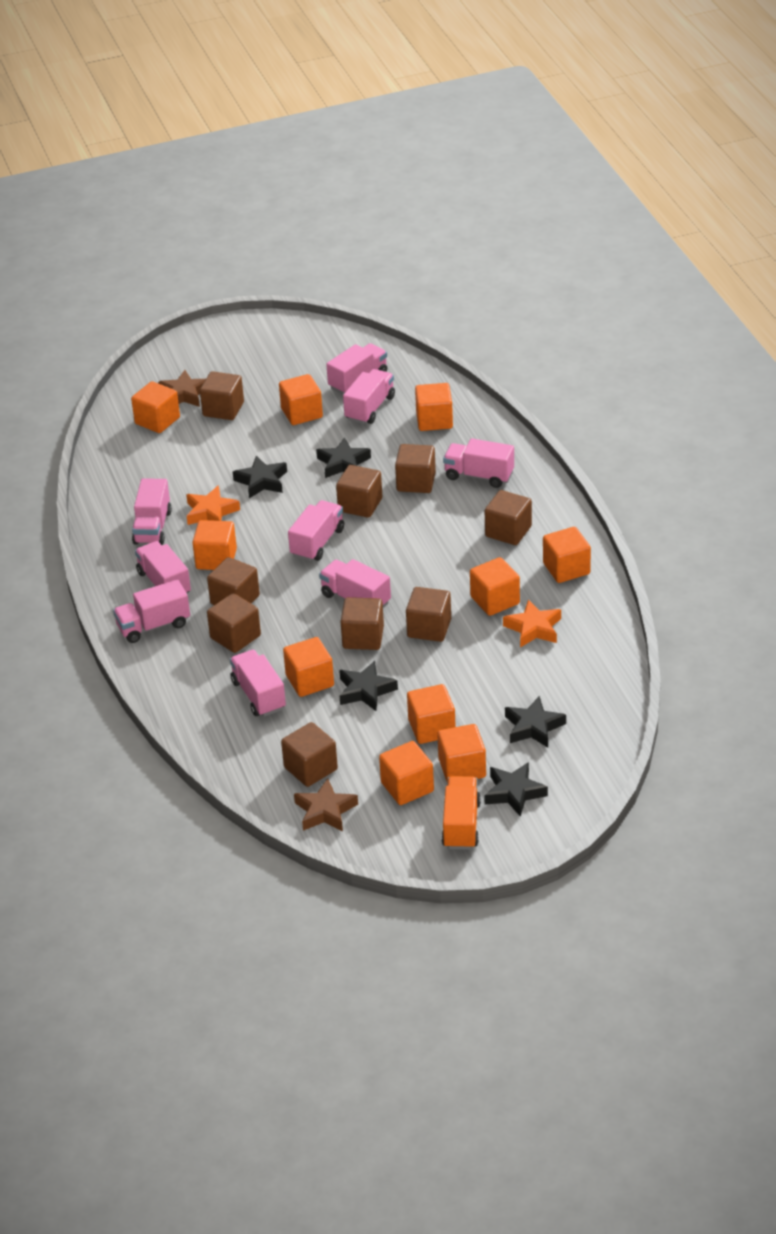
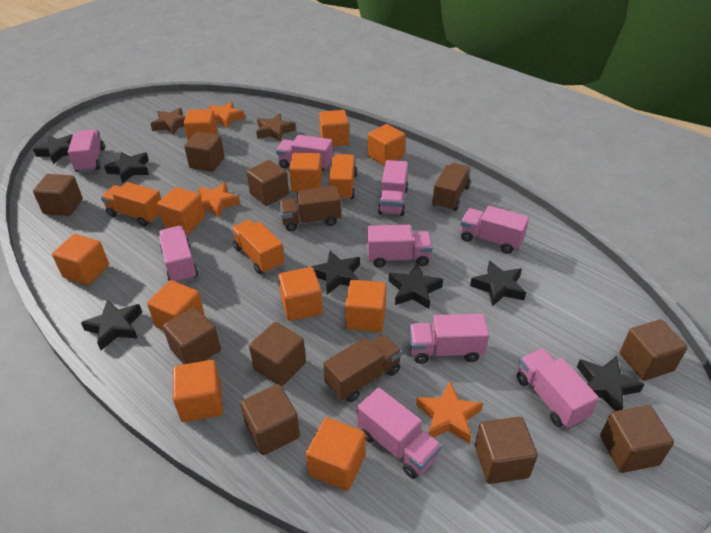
black star: 5 -> 7
brown truck: 0 -> 3
orange cube: 10 -> 11
orange star: 2 -> 3
orange truck: 1 -> 3

